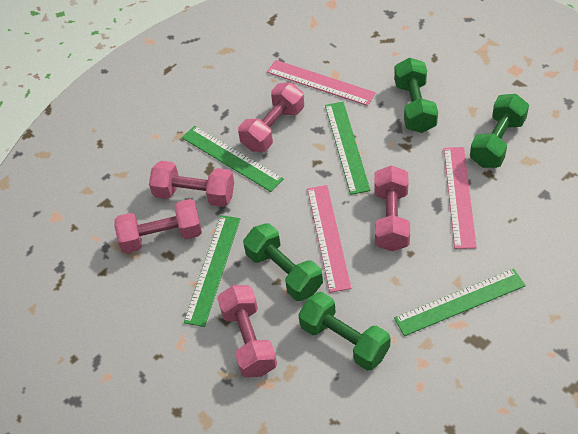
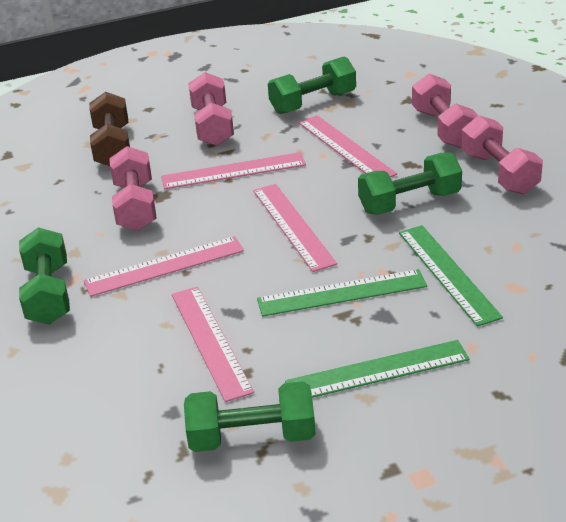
brown dumbbell: 0 -> 1
green ruler: 4 -> 3
pink dumbbell: 5 -> 4
pink ruler: 3 -> 5

